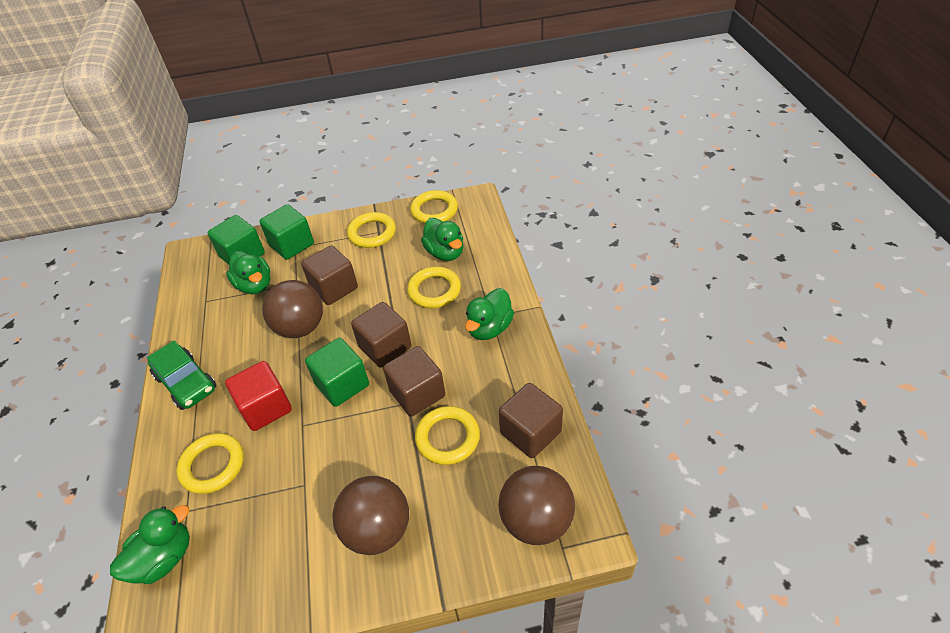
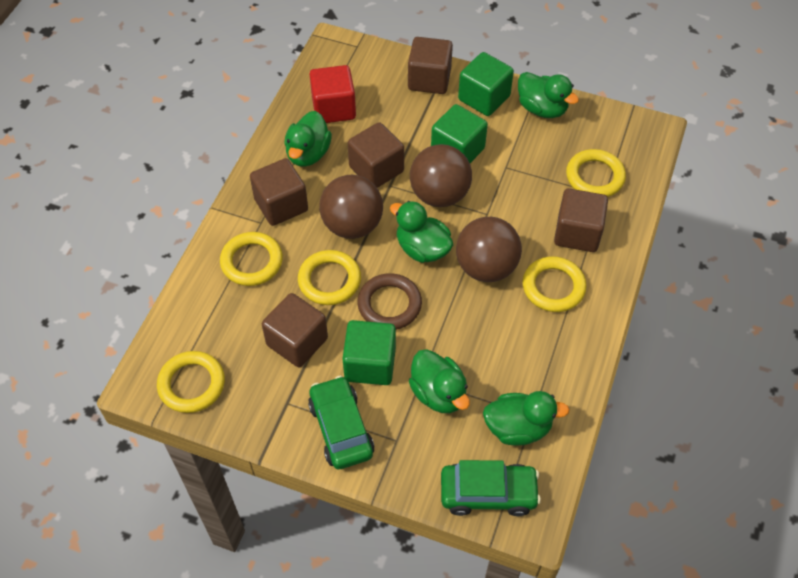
brown cube: 4 -> 5
brown ring: 0 -> 1
green car: 1 -> 2
green duck: 4 -> 5

